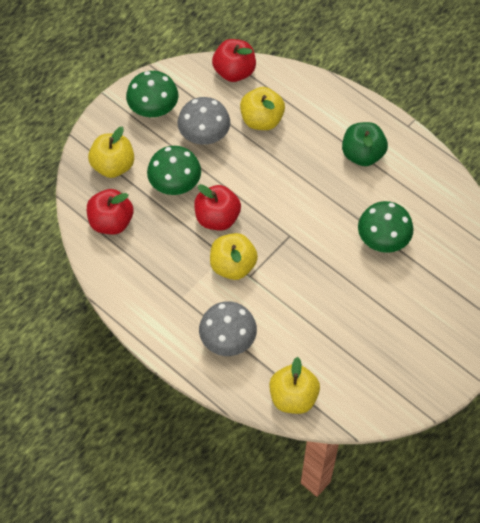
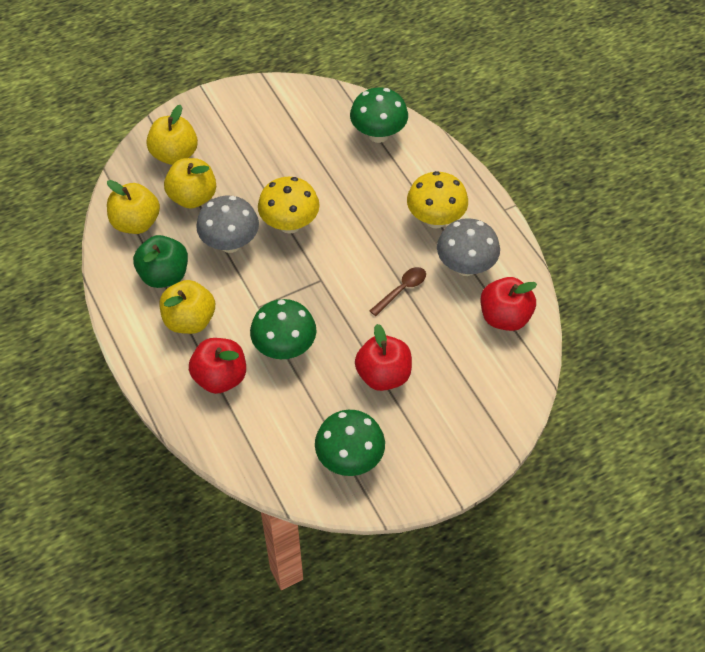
brown spoon: 0 -> 1
yellow mushroom: 0 -> 2

